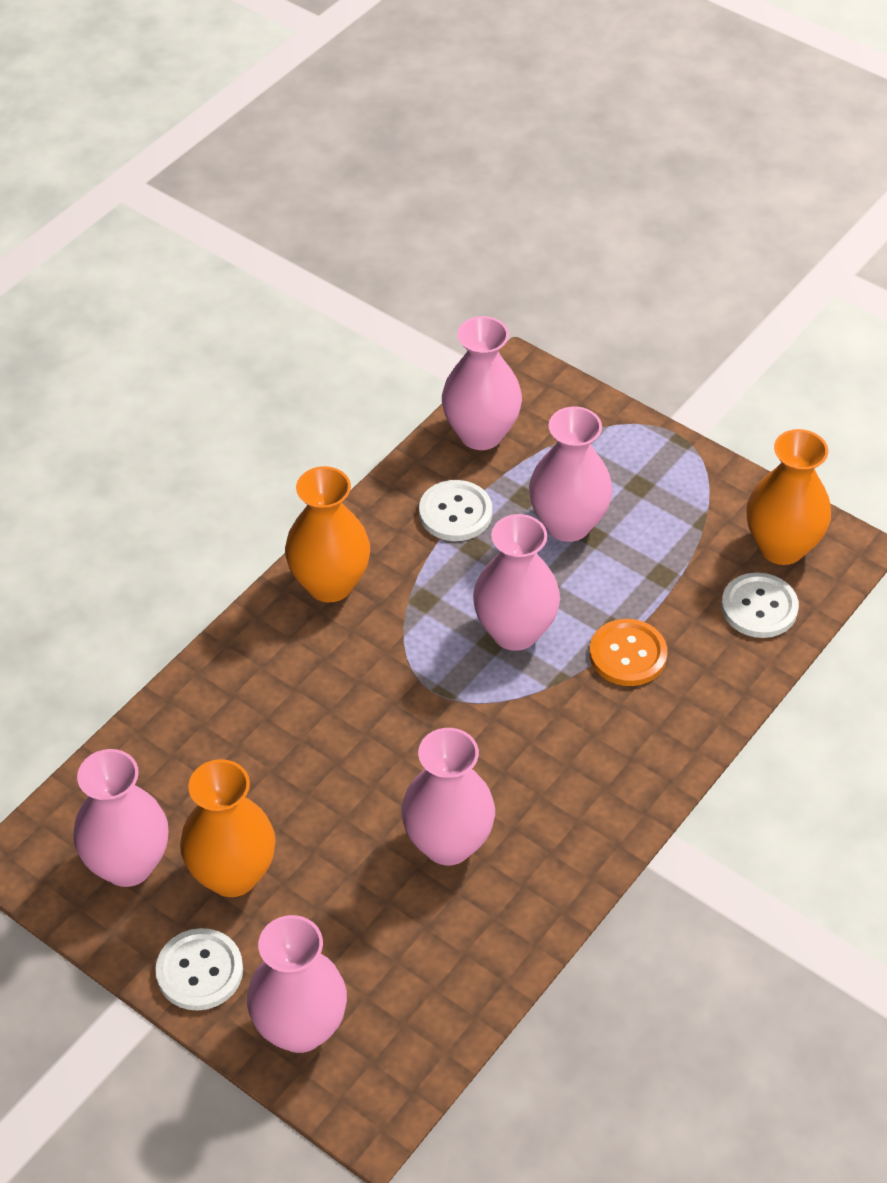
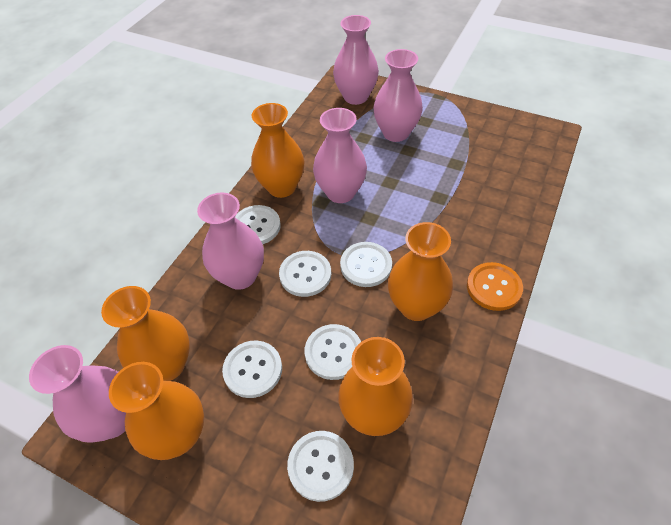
orange vase: 3 -> 5
pink vase: 6 -> 5
white button: 3 -> 6

